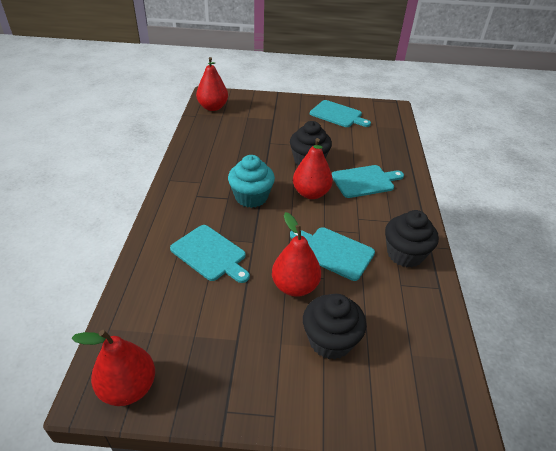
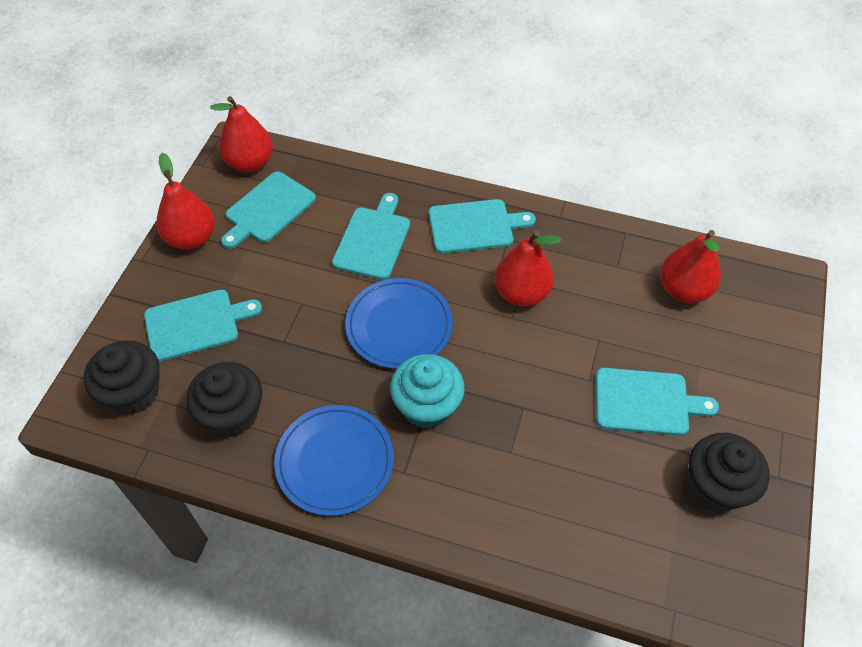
blue plate: 0 -> 2
turquoise cutting board: 4 -> 5

